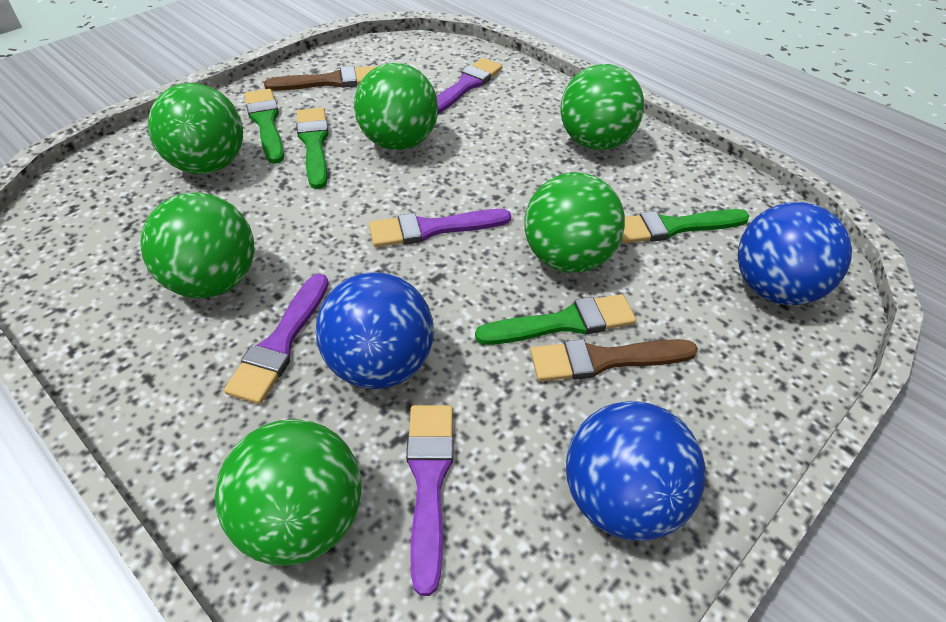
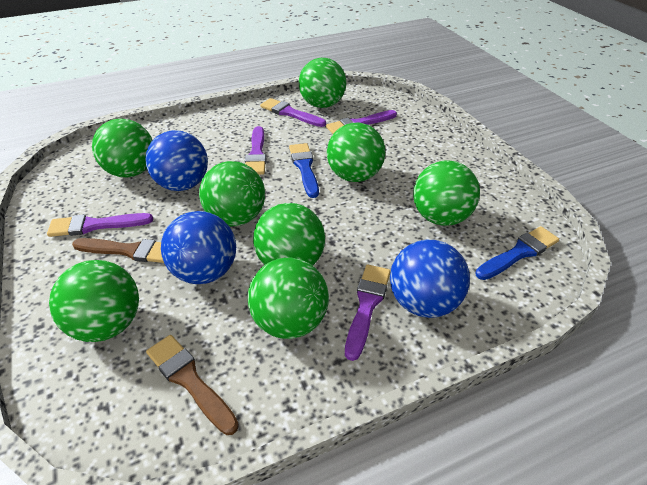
blue brush: 0 -> 2
green ball: 6 -> 8
green brush: 4 -> 0
purple brush: 4 -> 5

